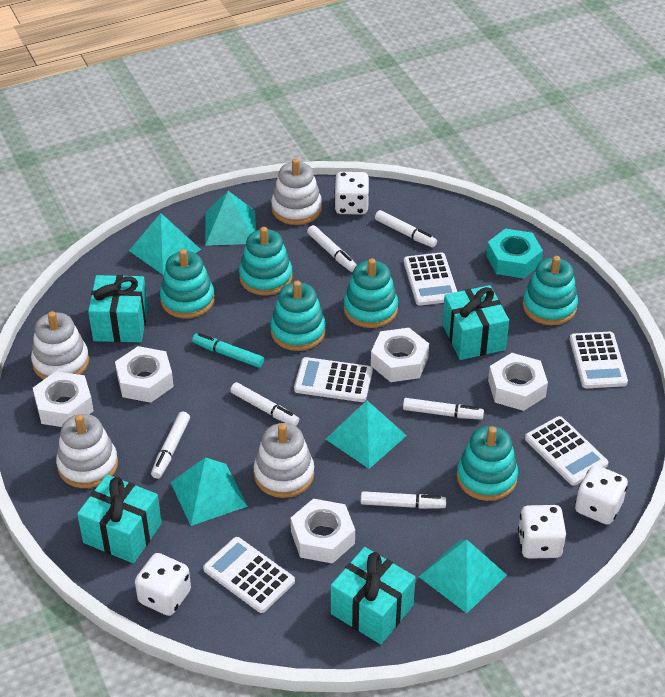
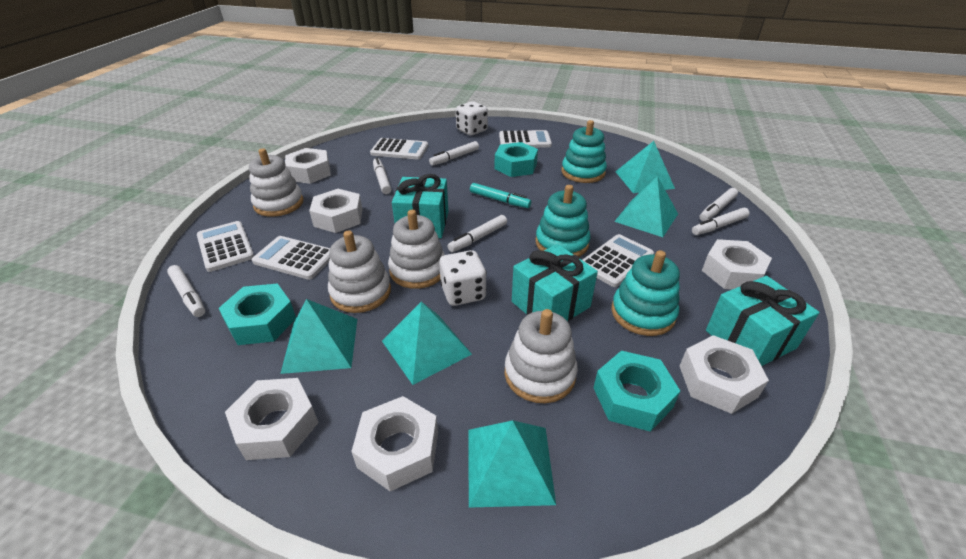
turquoise gift: 4 -> 3
turquoise nut: 1 -> 3
turquoise stacking toy: 6 -> 3
white dice: 4 -> 2
white nut: 5 -> 6

